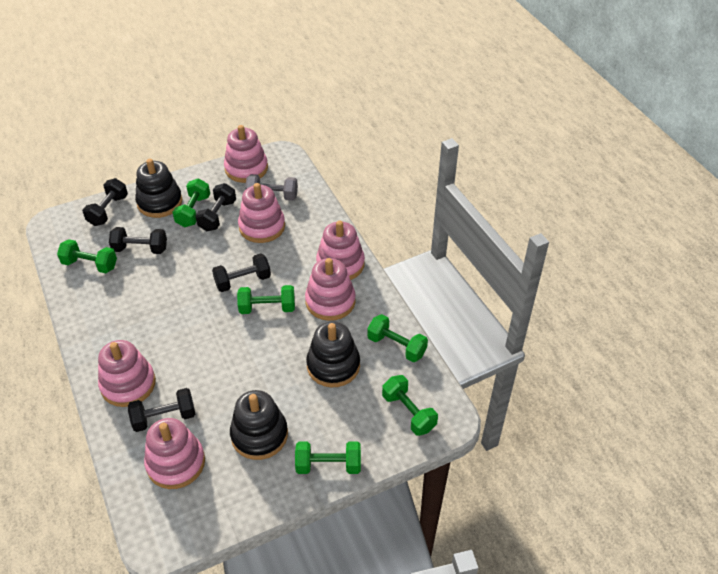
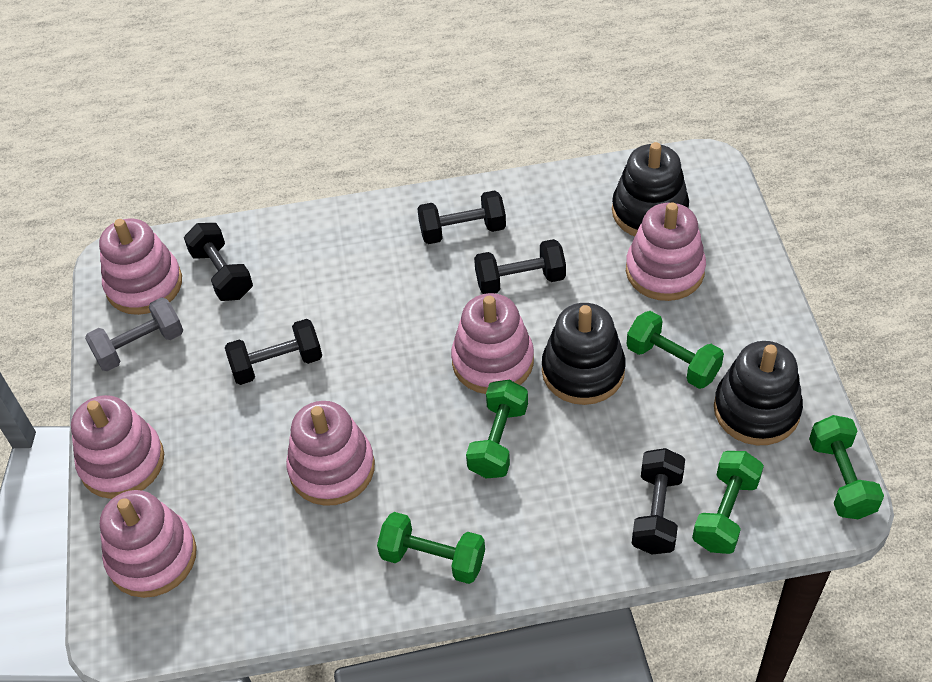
green dumbbell: 6 -> 5

